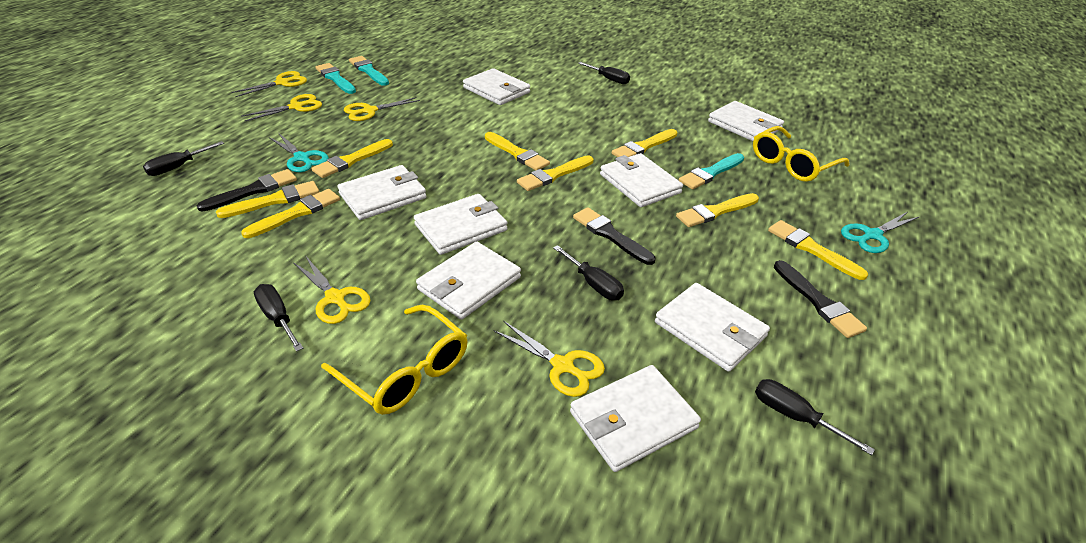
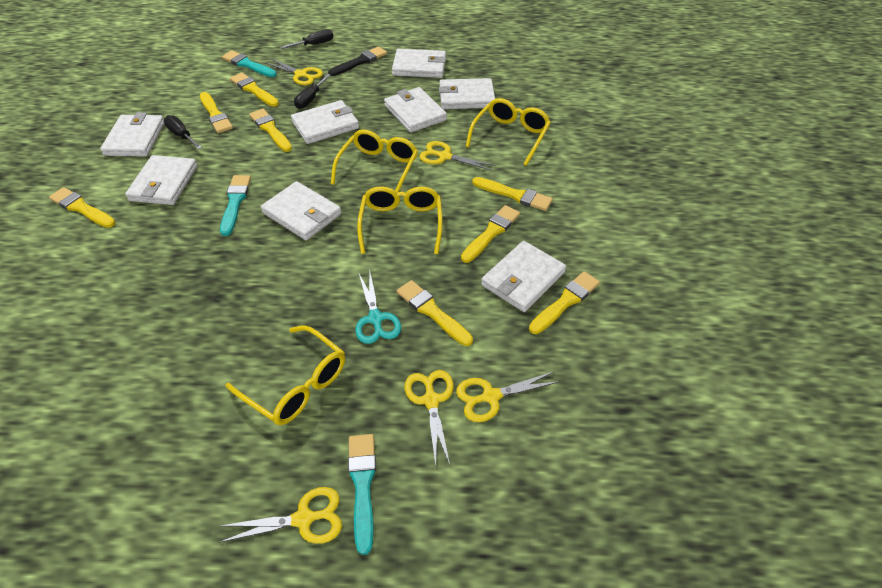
black brush: 3 -> 1
black screwdriver: 5 -> 3
turquoise scissors: 2 -> 1
yellow glasses: 2 -> 4

